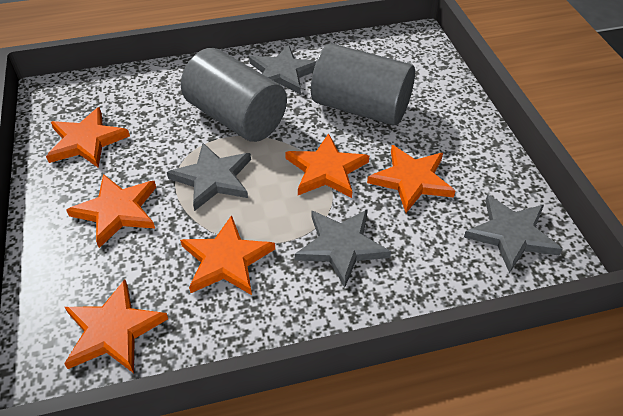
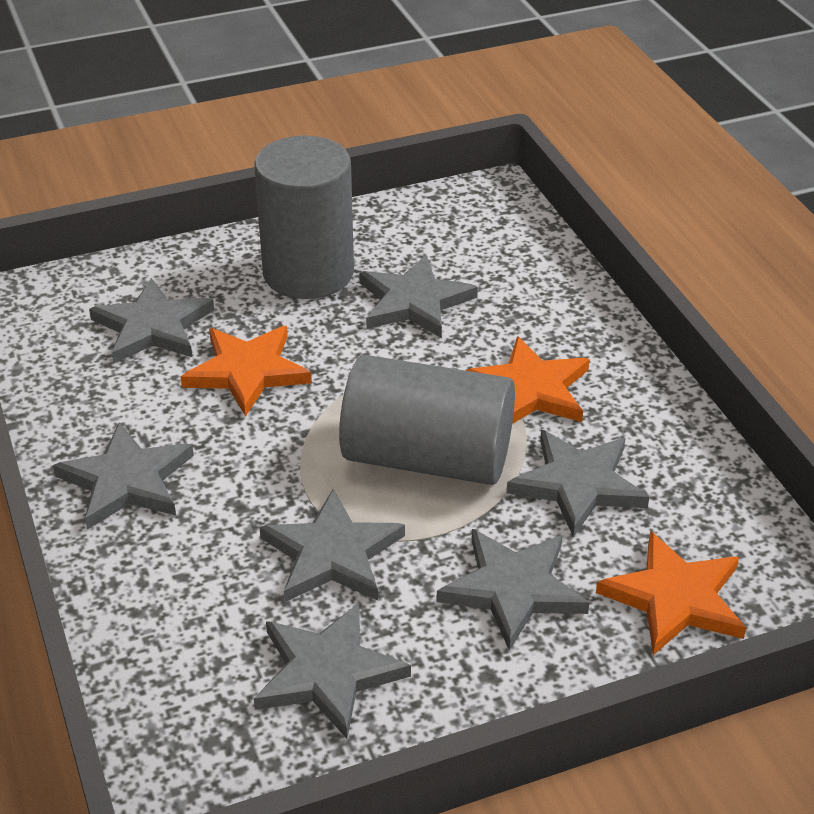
grey star: 4 -> 7
orange star: 6 -> 3

